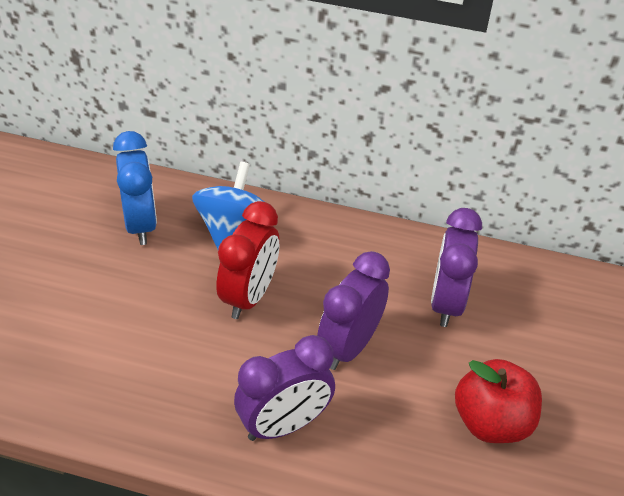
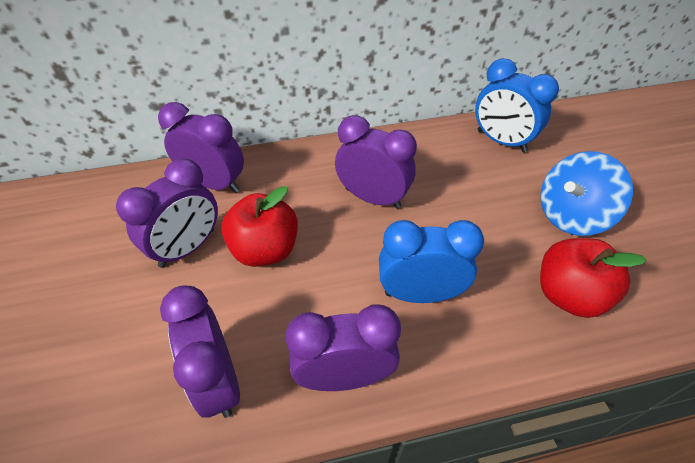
blue clock: 1 -> 2
purple clock: 3 -> 5
red apple: 1 -> 2
red clock: 1 -> 0

